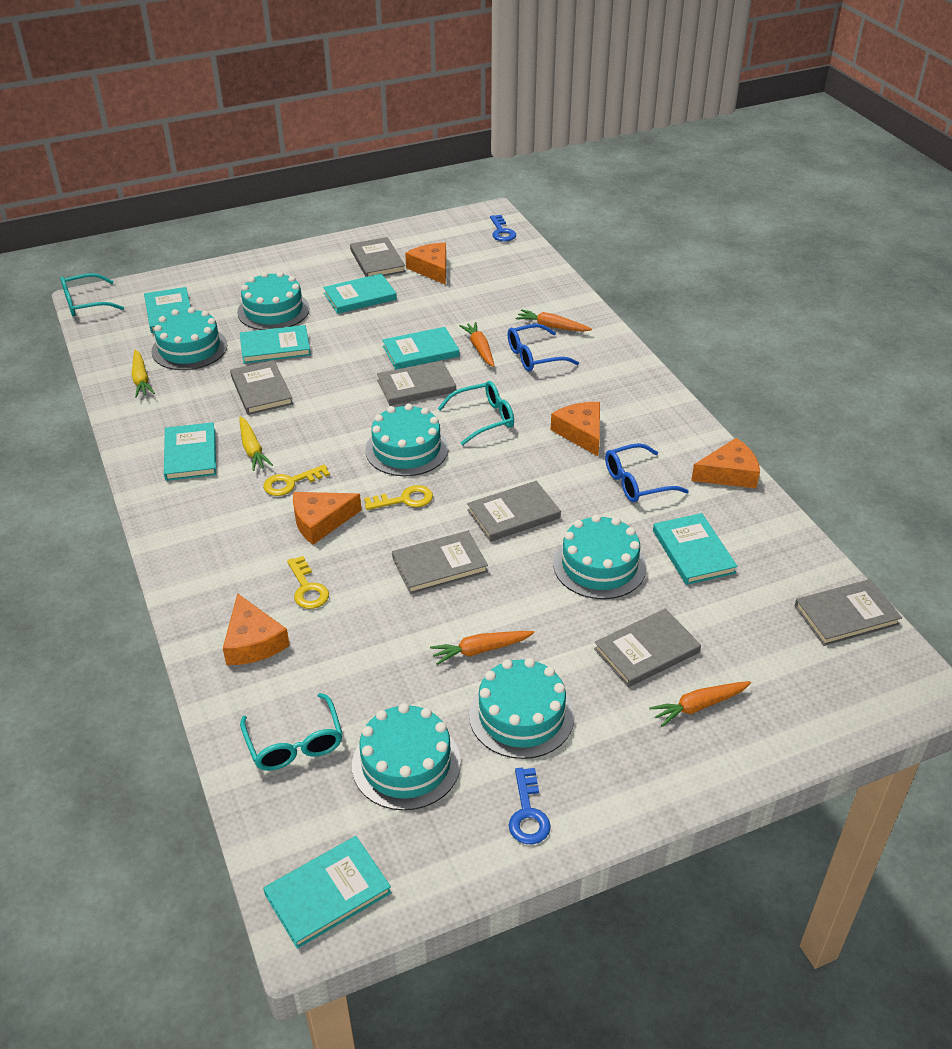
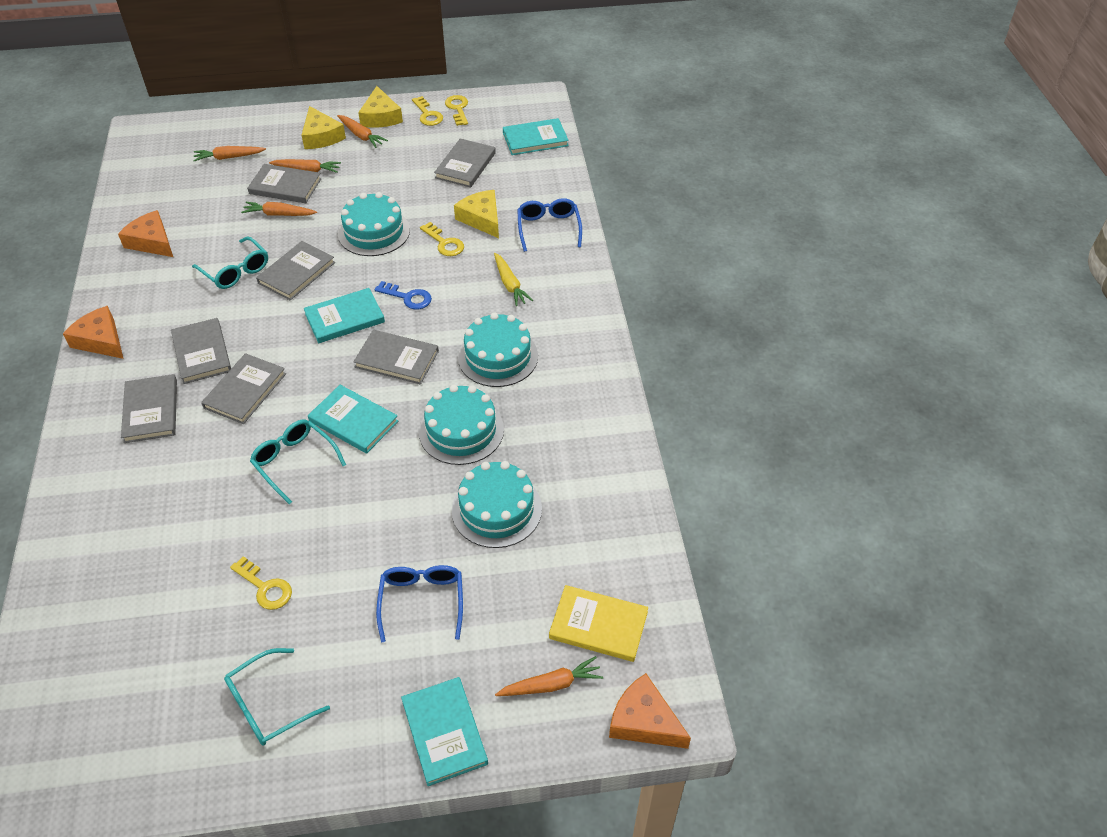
blue key: 2 -> 1
orange carrot: 4 -> 5
orange cheese: 5 -> 3
turquoise book: 7 -> 4
turquoise cake: 6 -> 4
yellow book: 0 -> 1
yellow carrot: 2 -> 1
yellow cheese: 0 -> 3
yellow key: 3 -> 4

